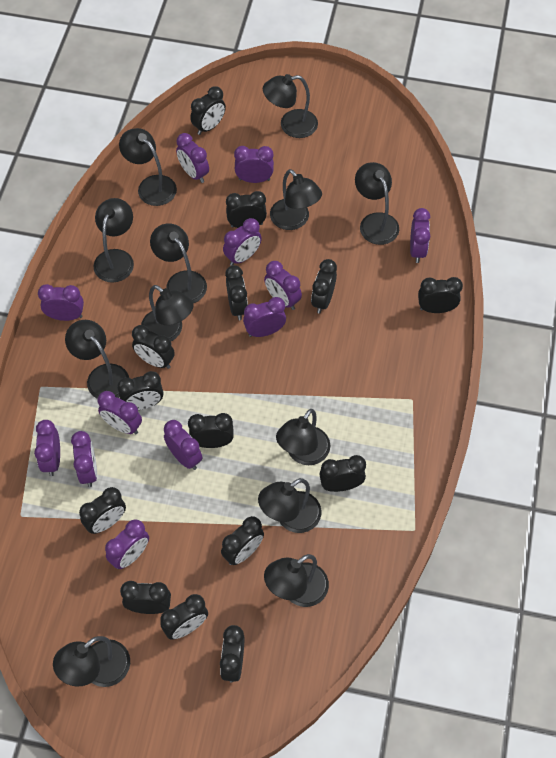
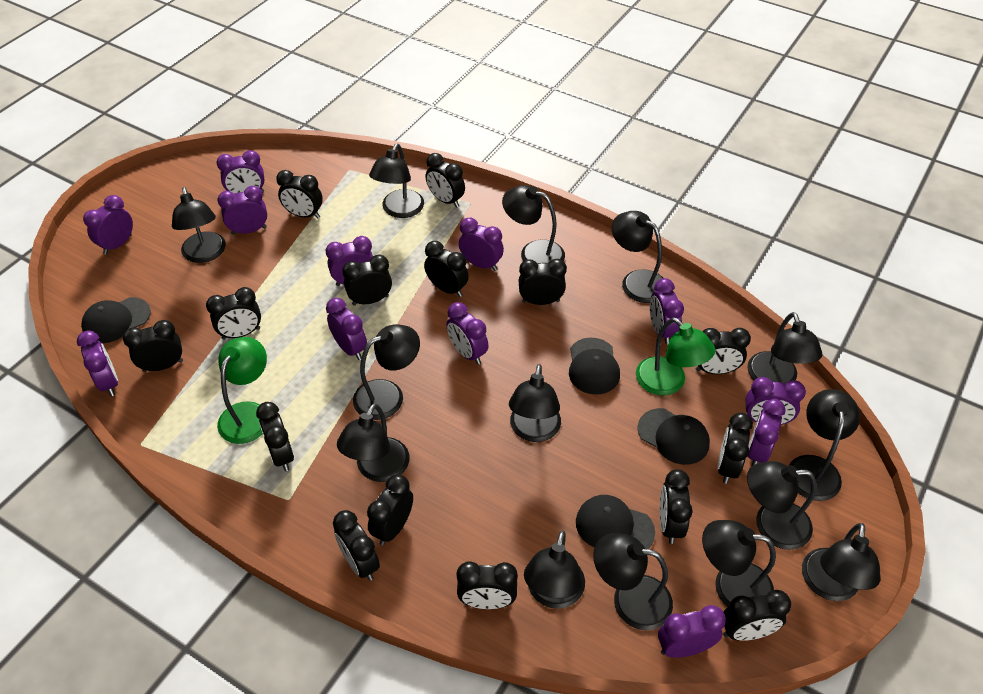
black cap: 0 -> 4
black clock: 14 -> 15
black lamp: 12 -> 14
green lamp: 0 -> 2

